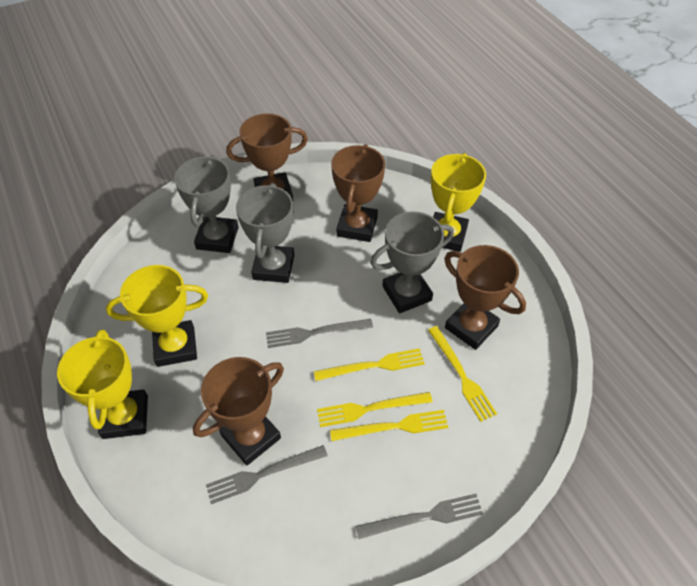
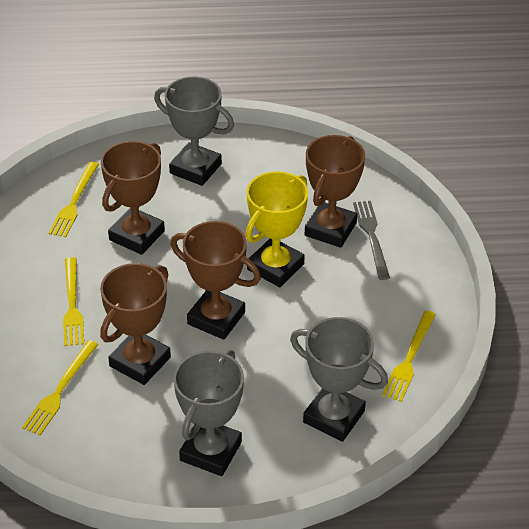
grey fork: 3 -> 1
yellow trophy: 3 -> 1

